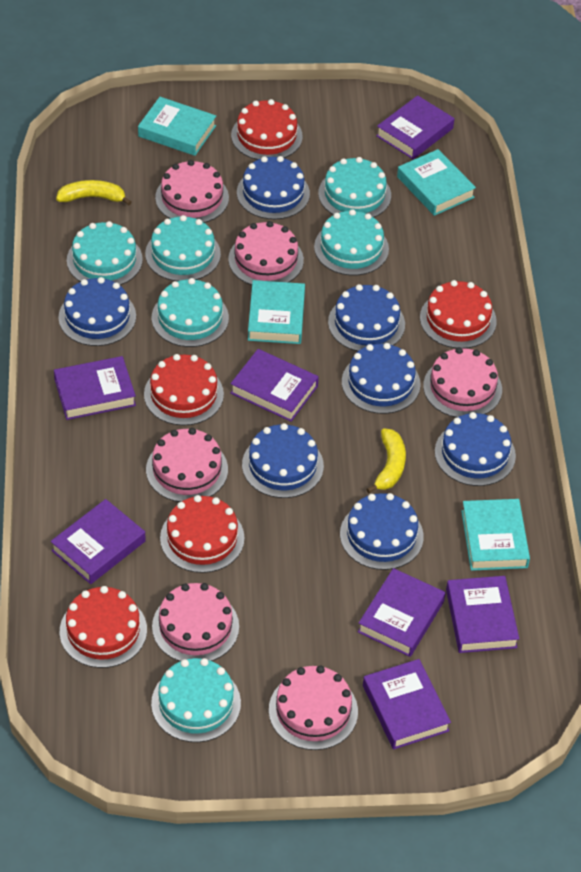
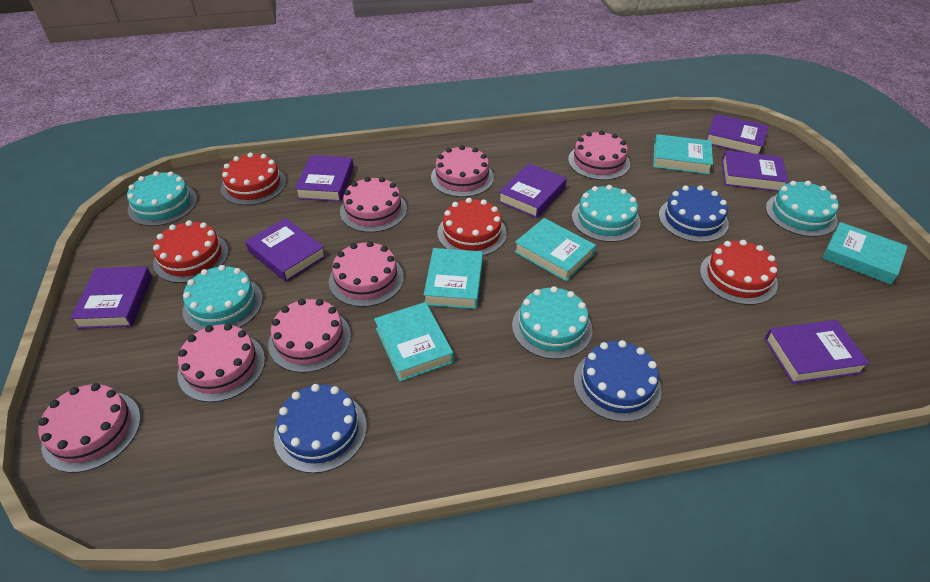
blue cake: 7 -> 3
pink cake: 6 -> 7
red cake: 5 -> 4
turquoise book: 4 -> 5
turquoise cake: 6 -> 5
yellow banana: 2 -> 0

